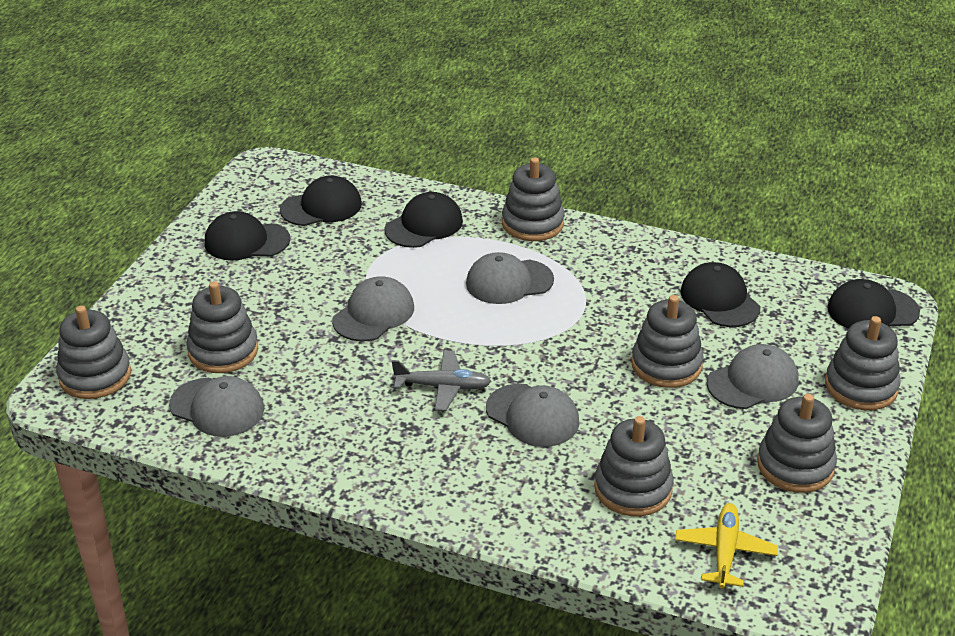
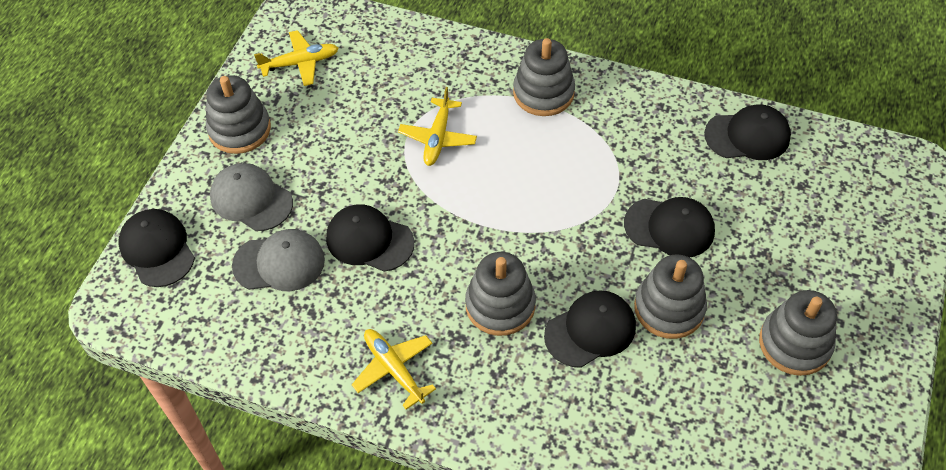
grey cap: 5 -> 2
grey plane: 1 -> 0
grey stacking toy: 7 -> 5
yellow plane: 1 -> 3

